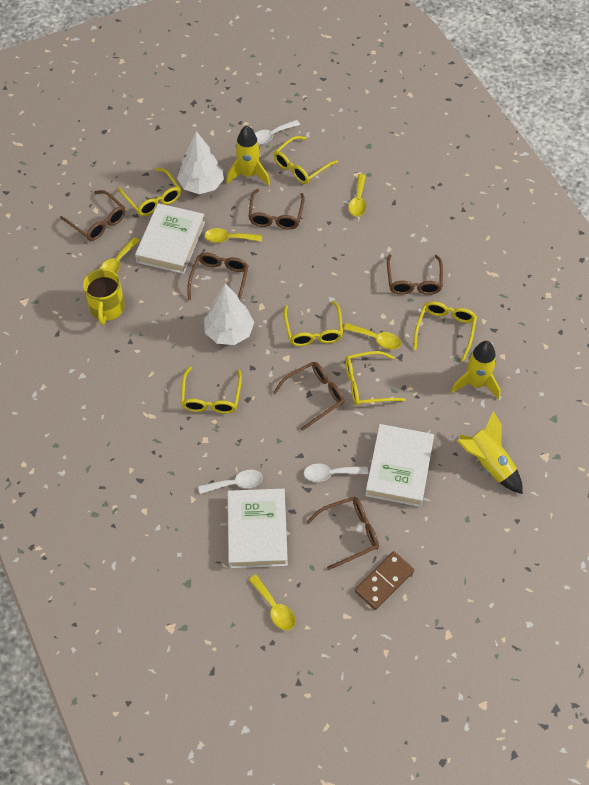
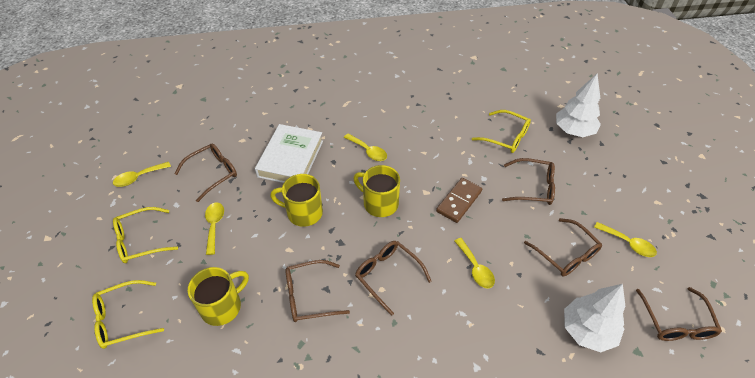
white book: 3 -> 1
white spoon: 3 -> 0
yellow glasses: 6 -> 3
yellow mug: 1 -> 3
yellow rocket: 3 -> 0

